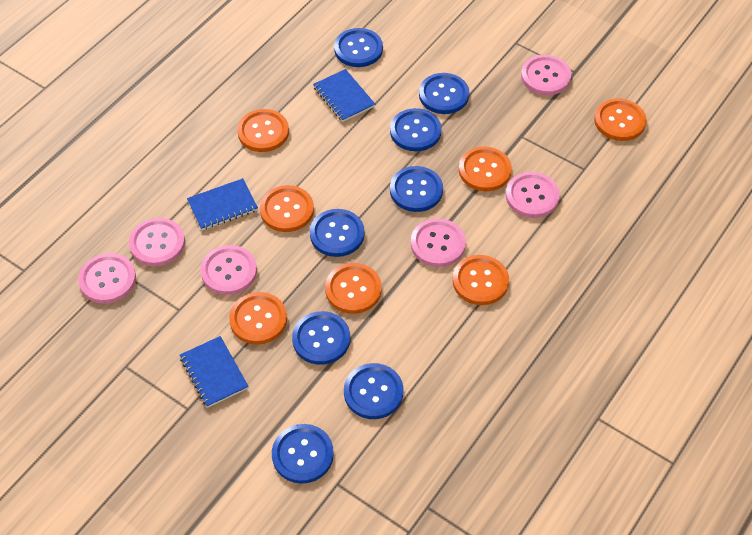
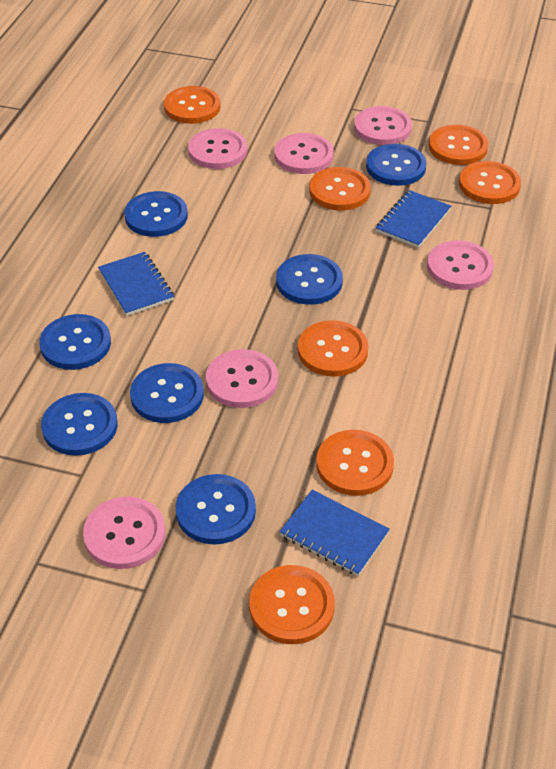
blue button: 8 -> 7

